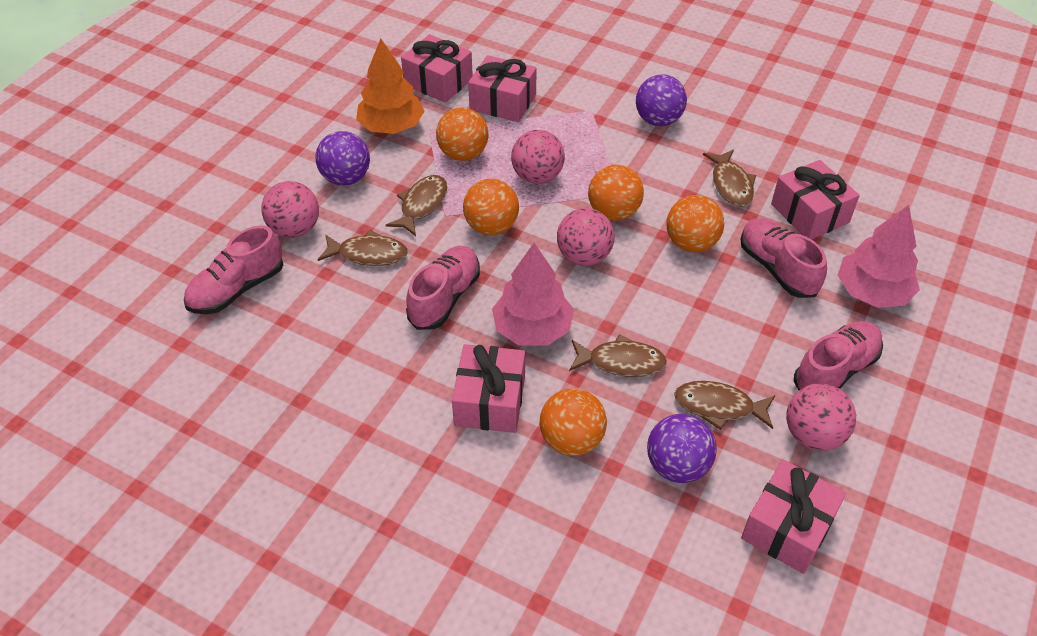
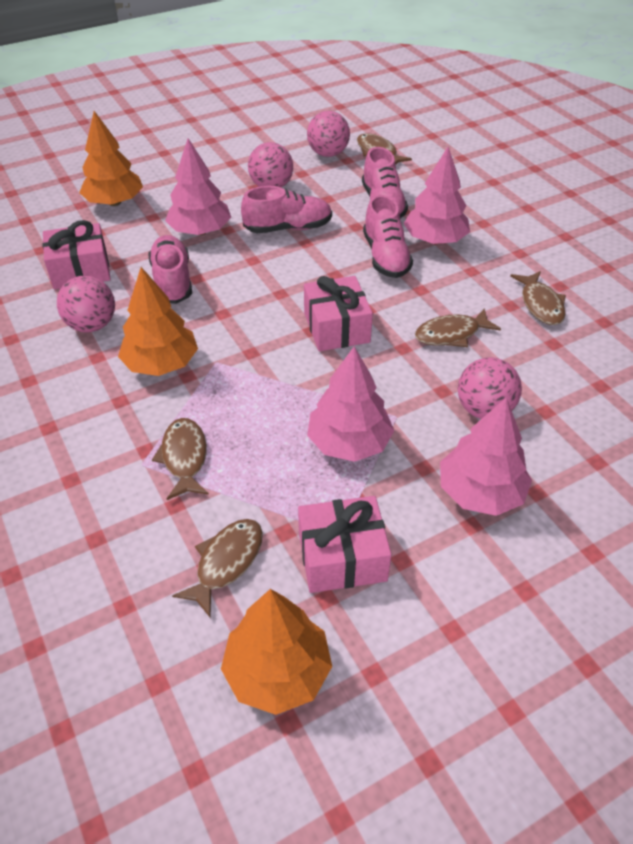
orange ball: 5 -> 0
orange tree: 1 -> 3
pink gift: 5 -> 3
pink tree: 2 -> 4
purple ball: 3 -> 0

